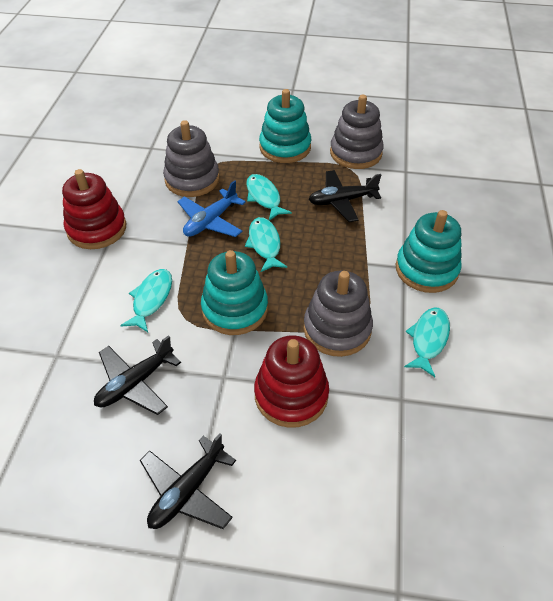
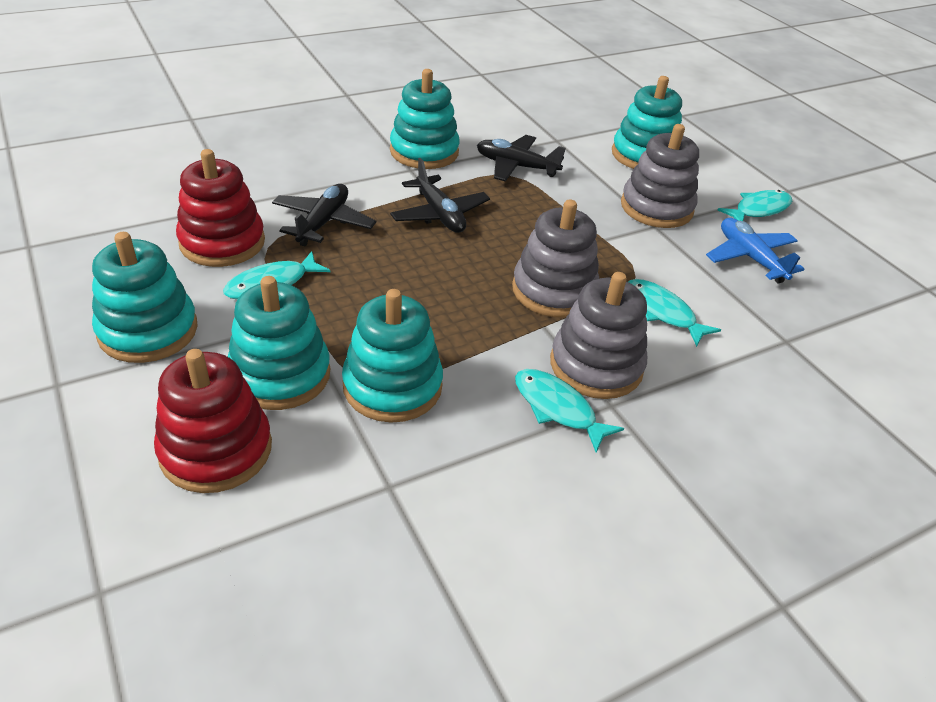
turquoise stacking toy: 3 -> 5

